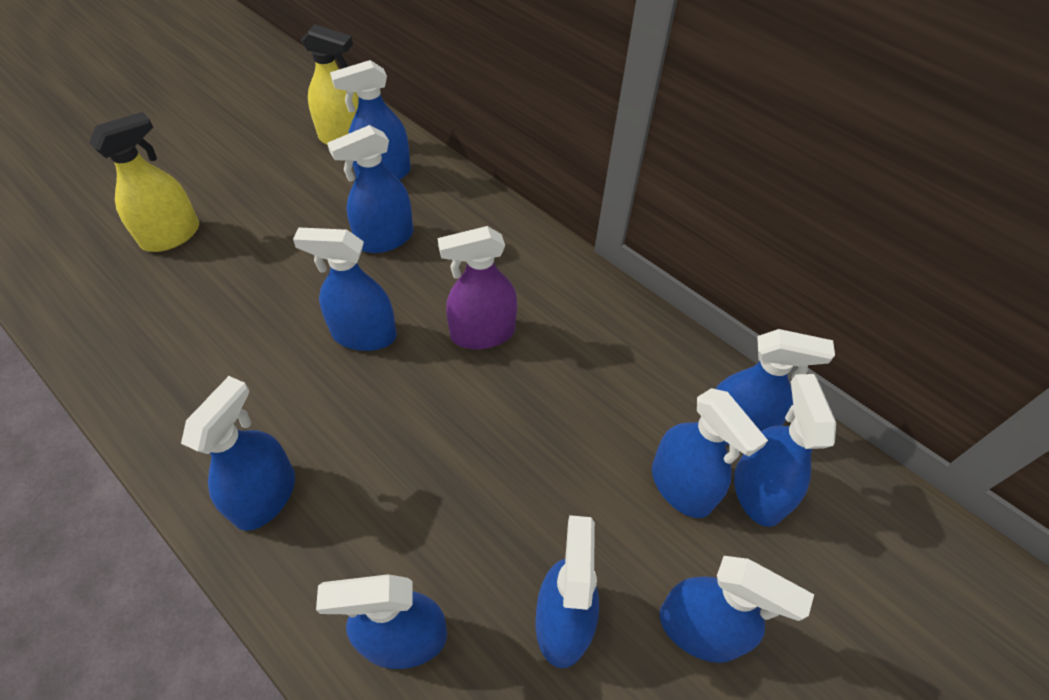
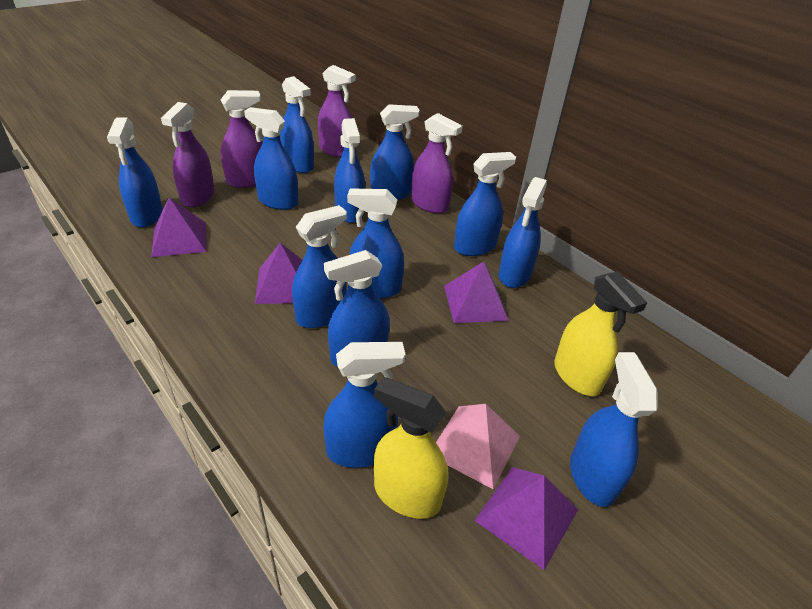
blue spray bottle: 10 -> 12
pink pyramid: 0 -> 1
purple pyramid: 0 -> 4
purple spray bottle: 1 -> 4

